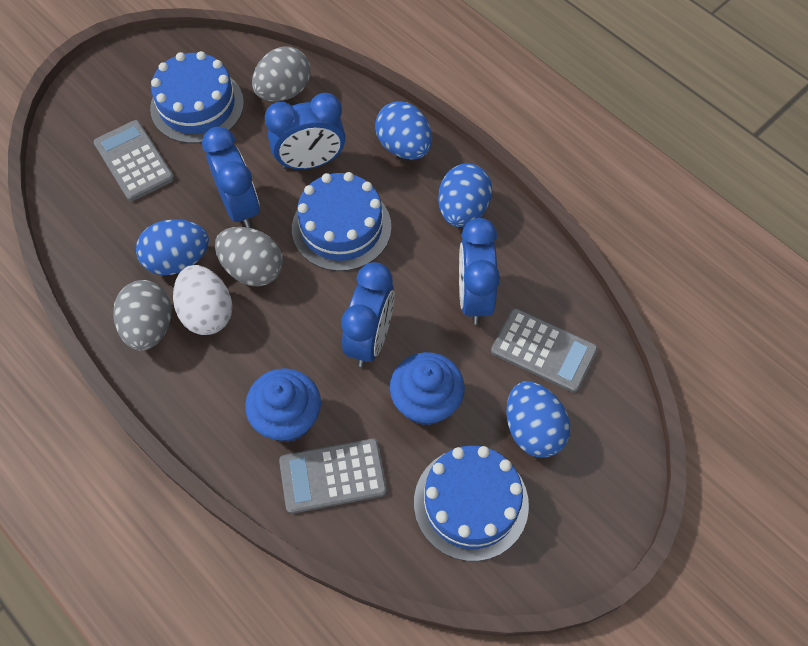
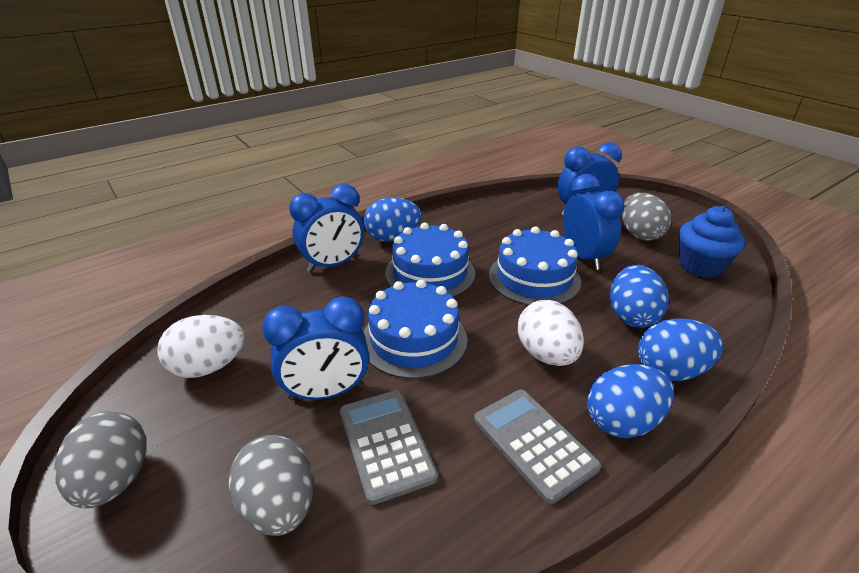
blue cupcake: 2 -> 1
grey calculator: 3 -> 2
white egg: 1 -> 2

